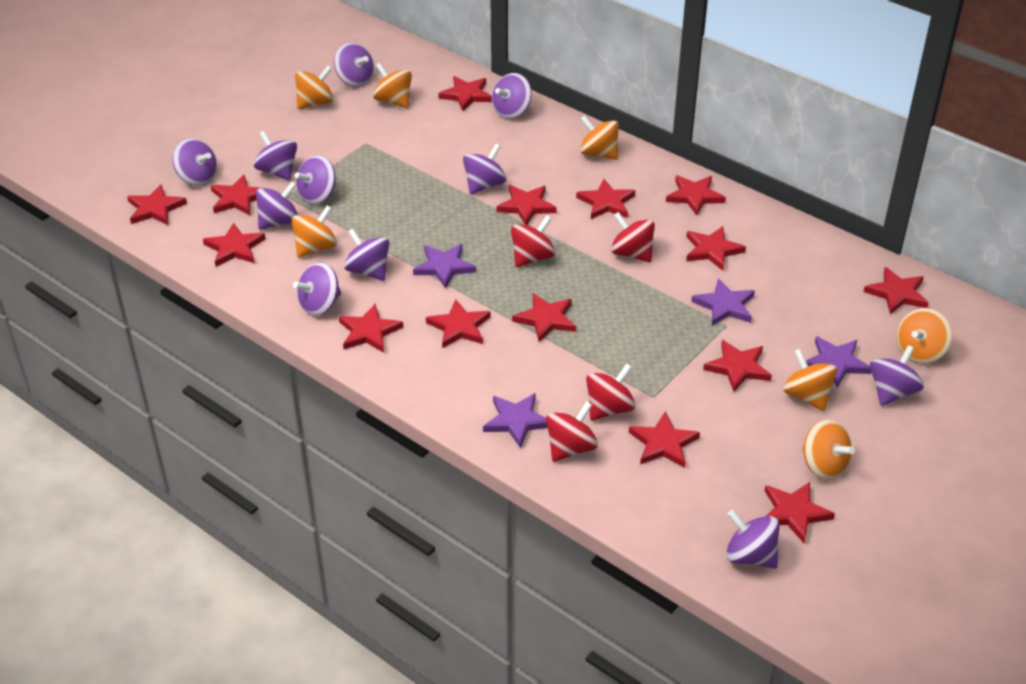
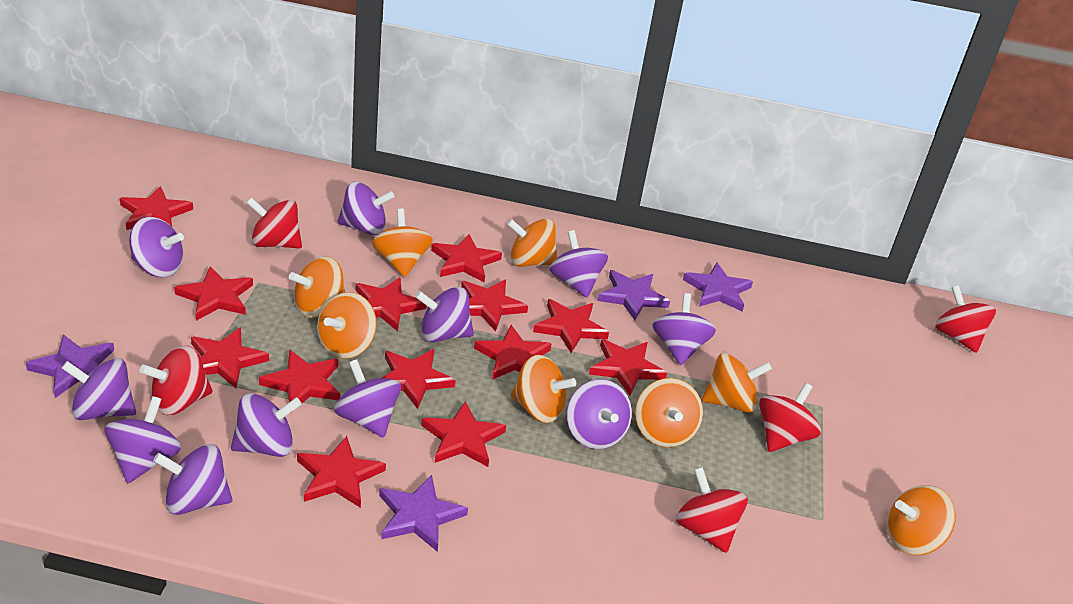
orange spinning top: 7 -> 8
red spinning top: 4 -> 5
red star: 15 -> 13

